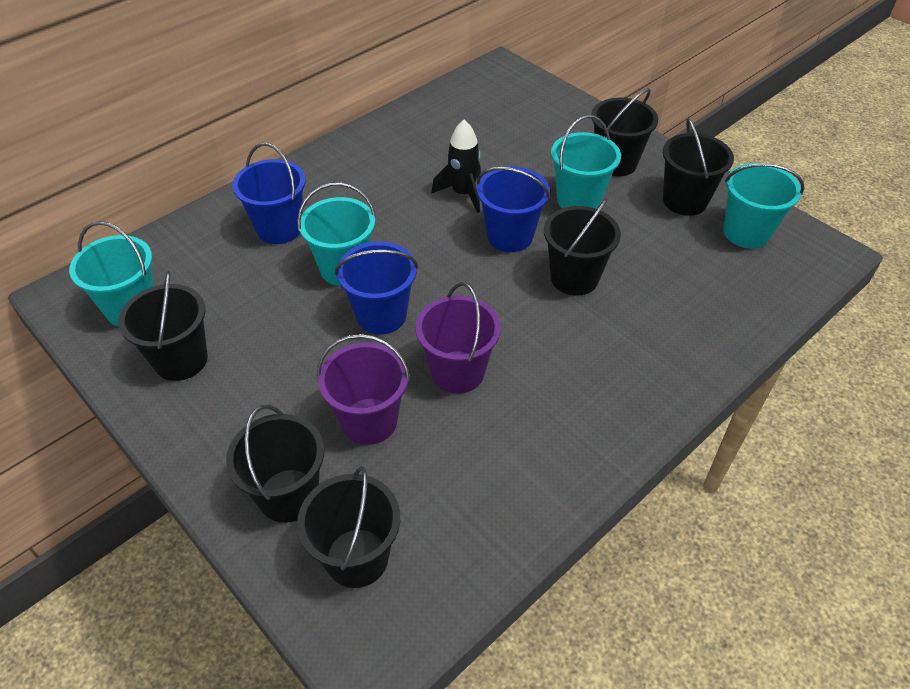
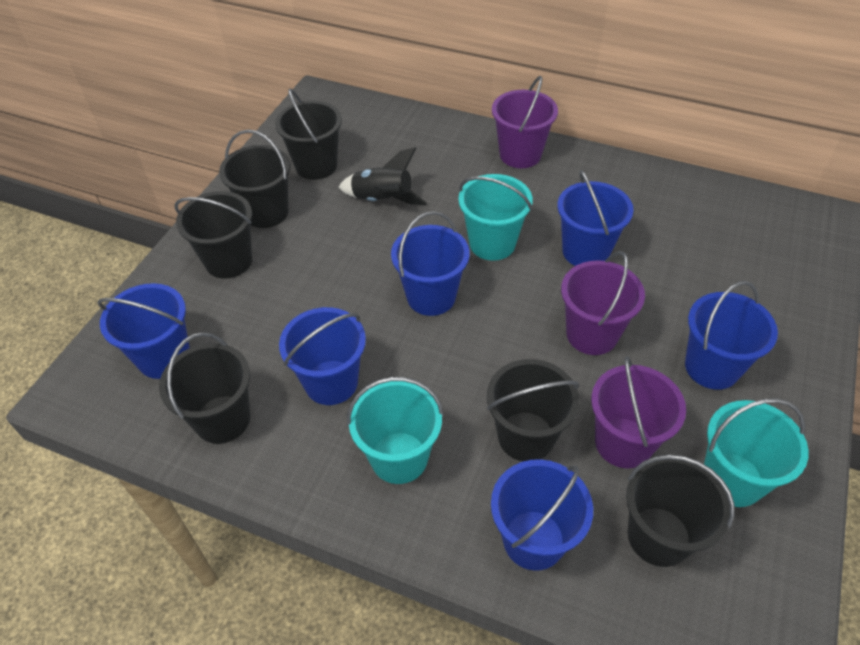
blue bucket: 3 -> 6
purple bucket: 2 -> 3
turquoise bucket: 4 -> 3

